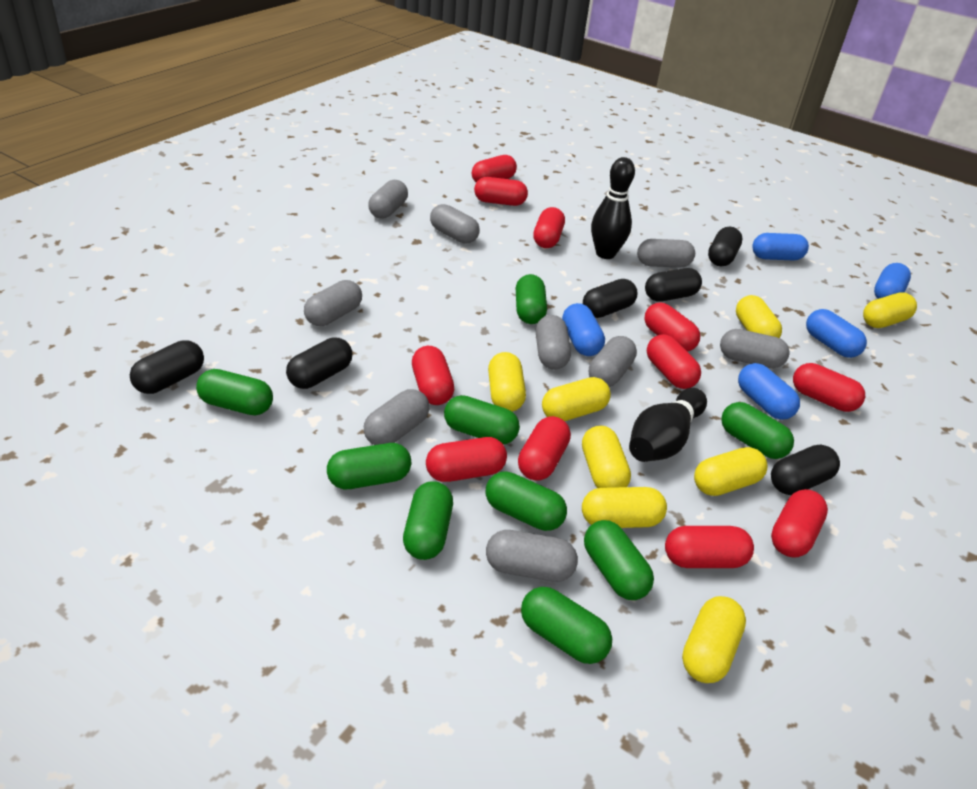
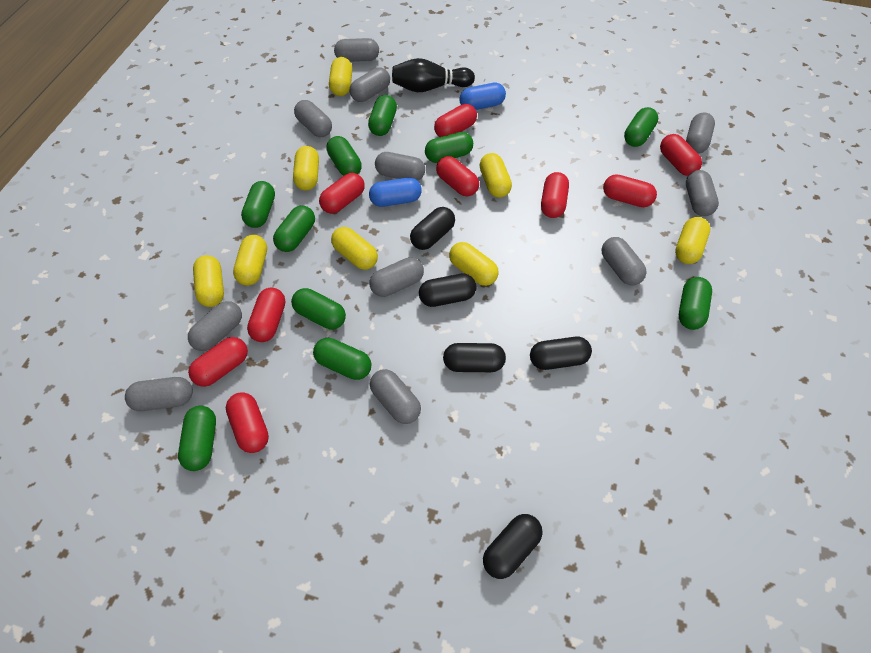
black bowling pin: 2 -> 1
black capsule: 6 -> 5
blue capsule: 5 -> 2
green capsule: 9 -> 10
grey capsule: 9 -> 11
red capsule: 11 -> 9

